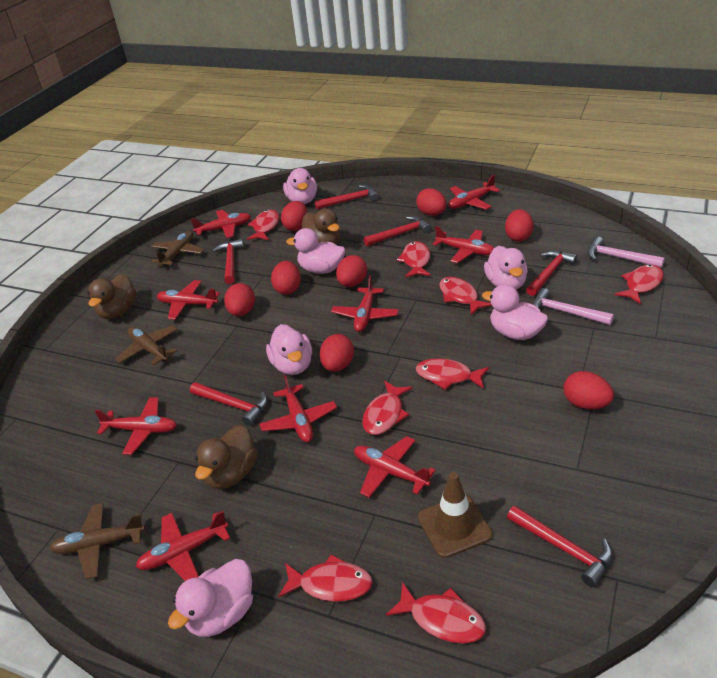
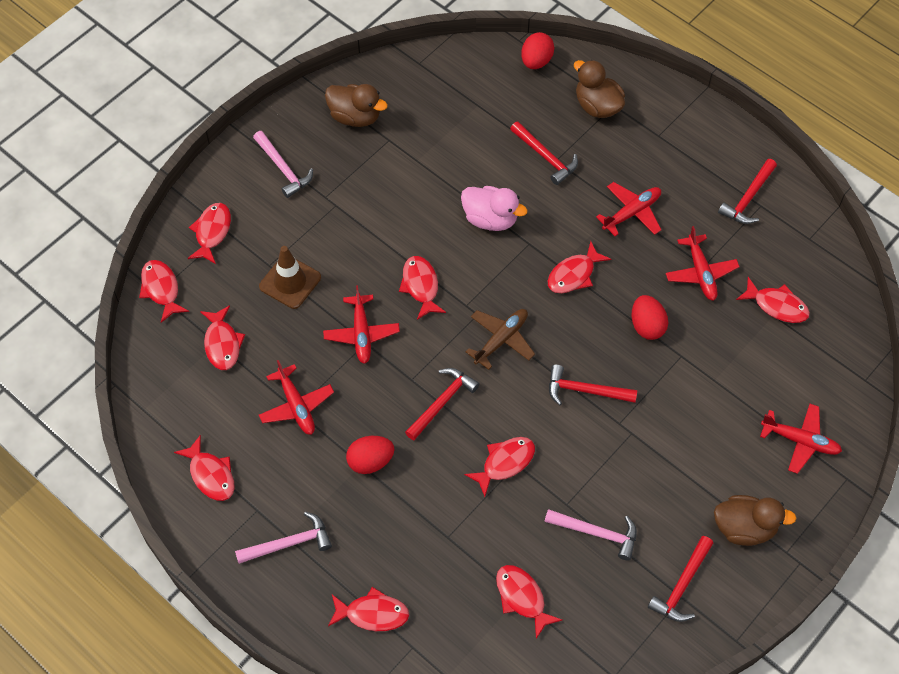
brown plane: 3 -> 1
pink duck: 6 -> 1
pink hammer: 2 -> 3
red egg: 8 -> 3
red fish: 8 -> 10
red hammer: 6 -> 5
red plane: 9 -> 5

